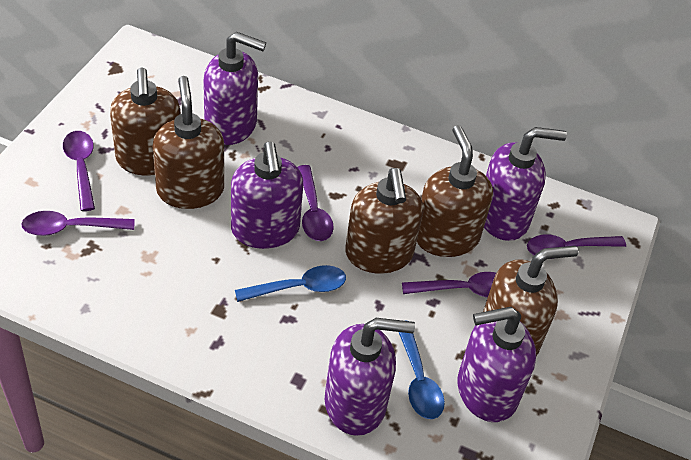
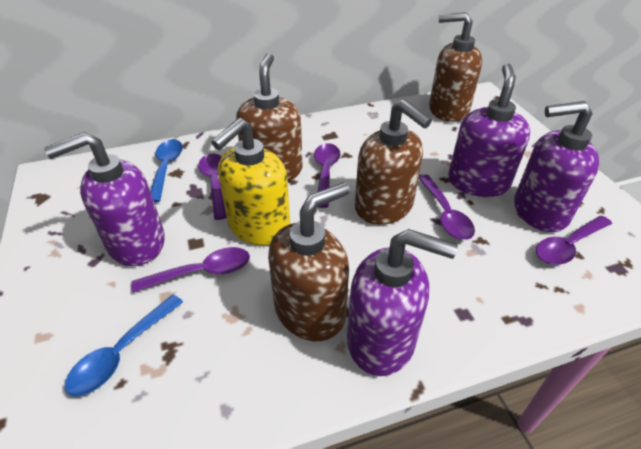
brown soap dispenser: 5 -> 4
purple soap dispenser: 5 -> 4
yellow soap dispenser: 0 -> 1

